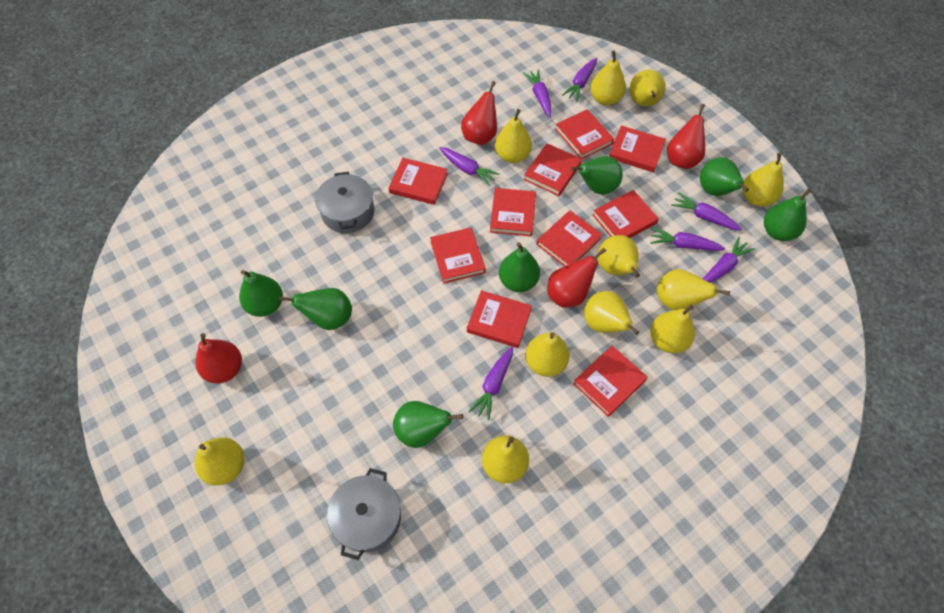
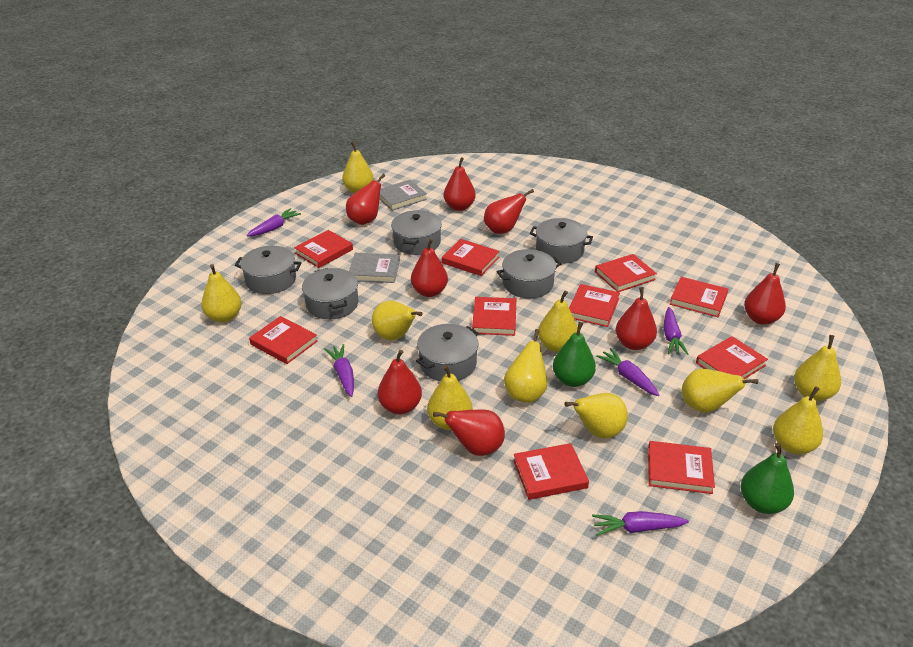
green pear: 7 -> 2
grey book: 0 -> 2
grey pot: 2 -> 6
purple carrot: 7 -> 5
red pear: 4 -> 8
yellow pear: 11 -> 10

